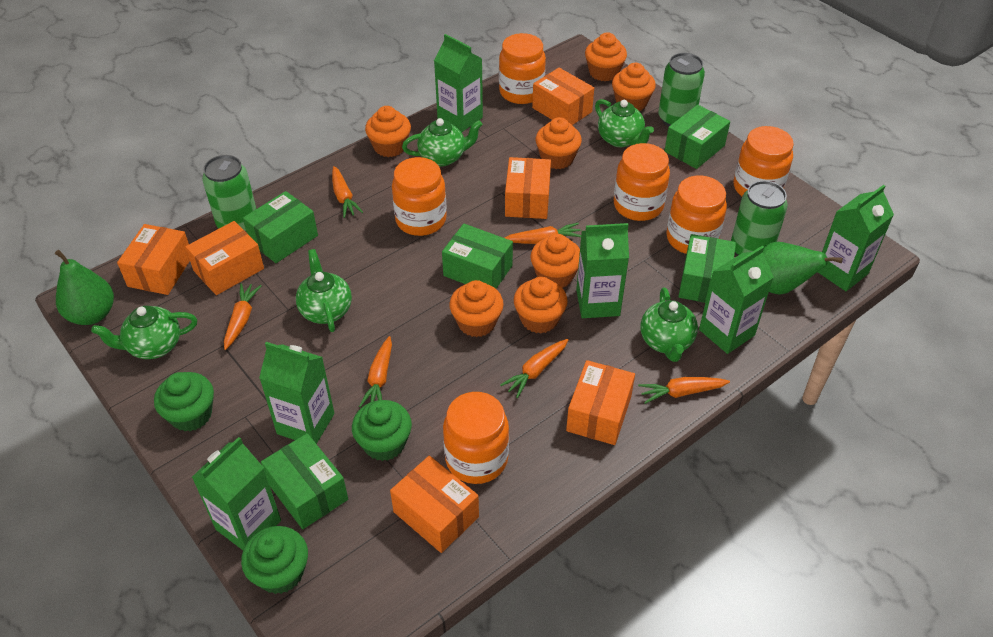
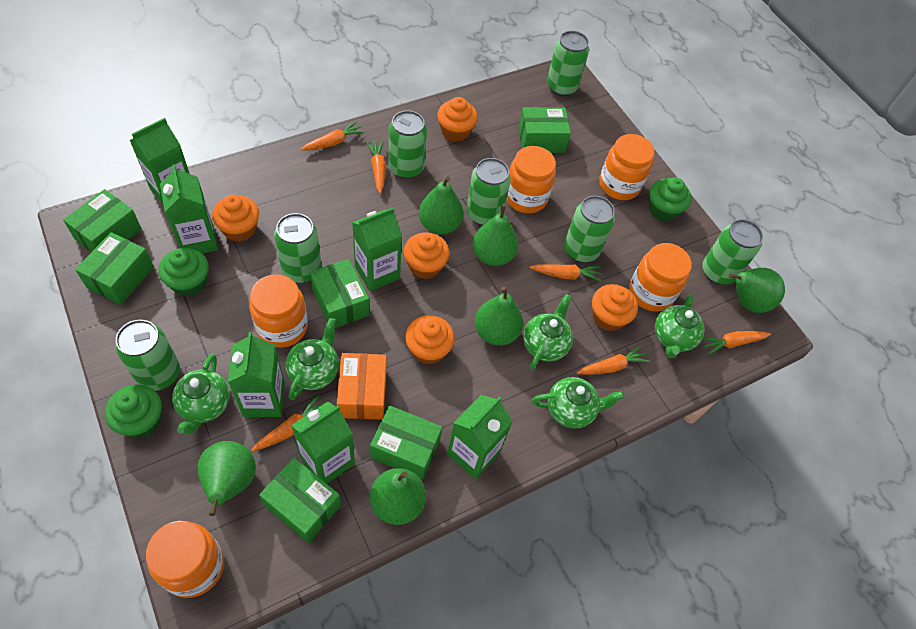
green box: 5 -> 6
green can: 3 -> 7
green pear: 2 -> 6
orange box: 6 -> 1
orange cupcake: 7 -> 5
orange jar: 6 -> 5

